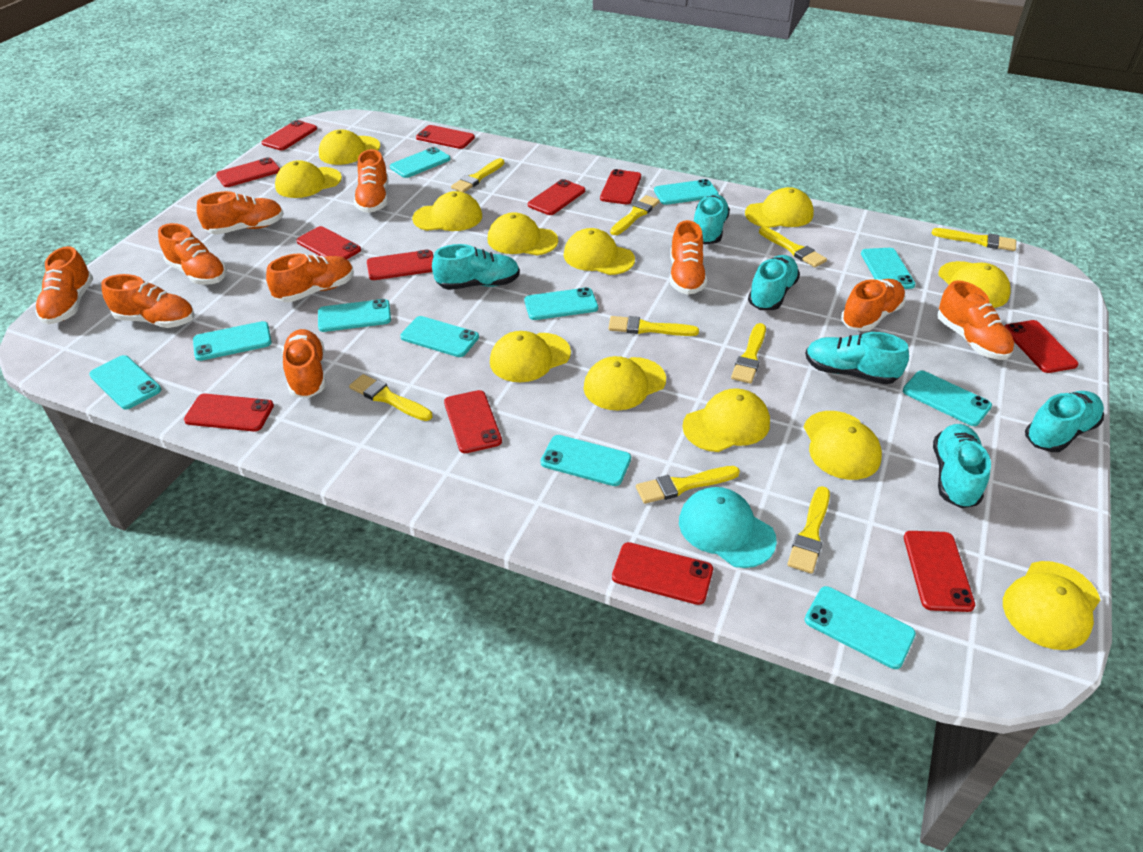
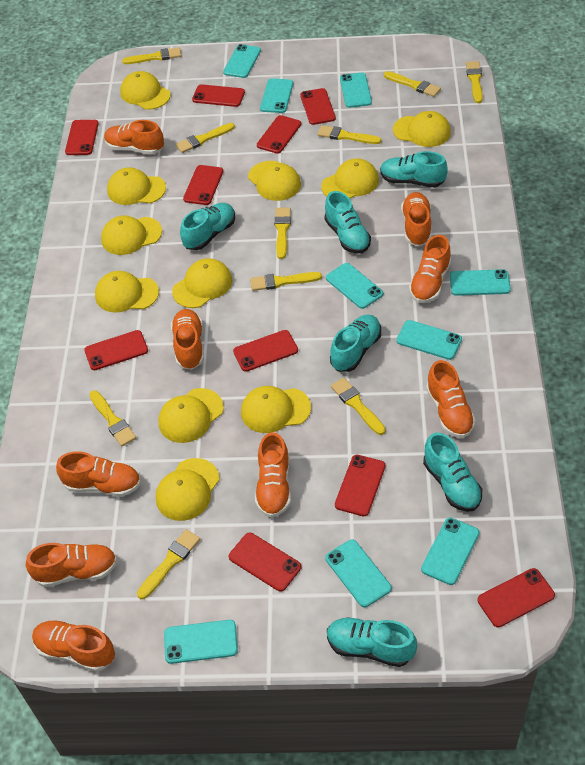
orange shoe: 10 -> 9
red phone: 12 -> 10
turquoise cap: 1 -> 0
turquoise phone: 11 -> 9
yellow brush: 9 -> 10
yellow cap: 12 -> 11

